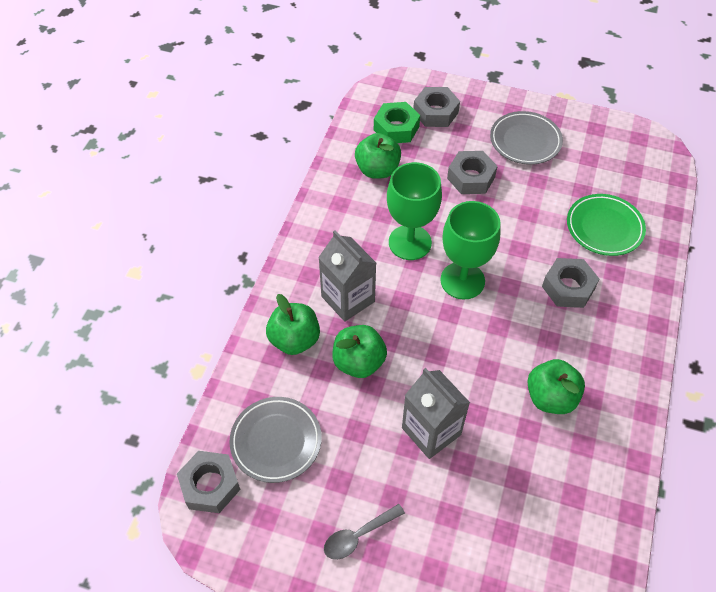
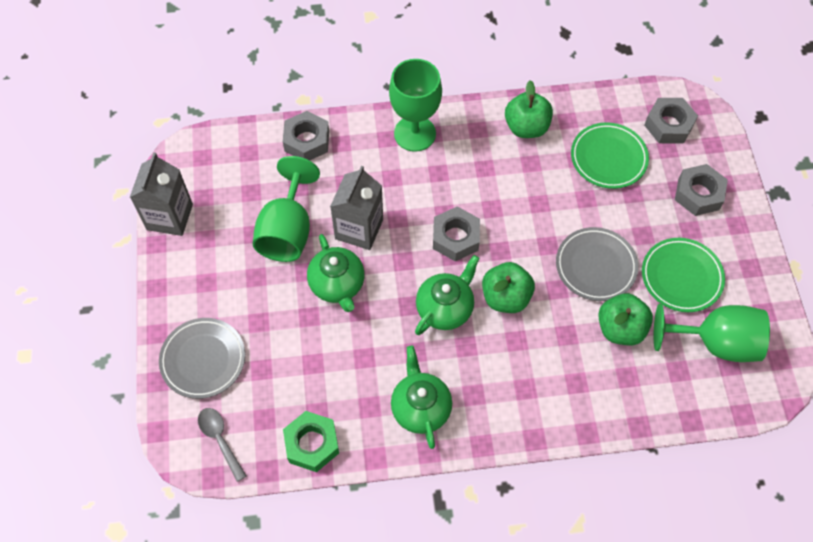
green apple: 4 -> 3
green goblet: 2 -> 3
green plate: 1 -> 2
green teapot: 0 -> 3

